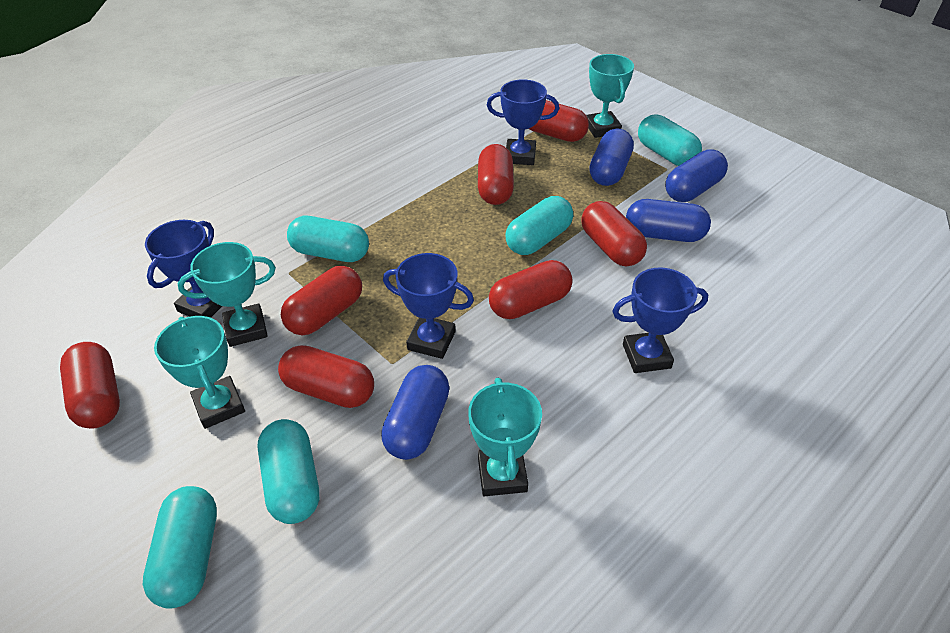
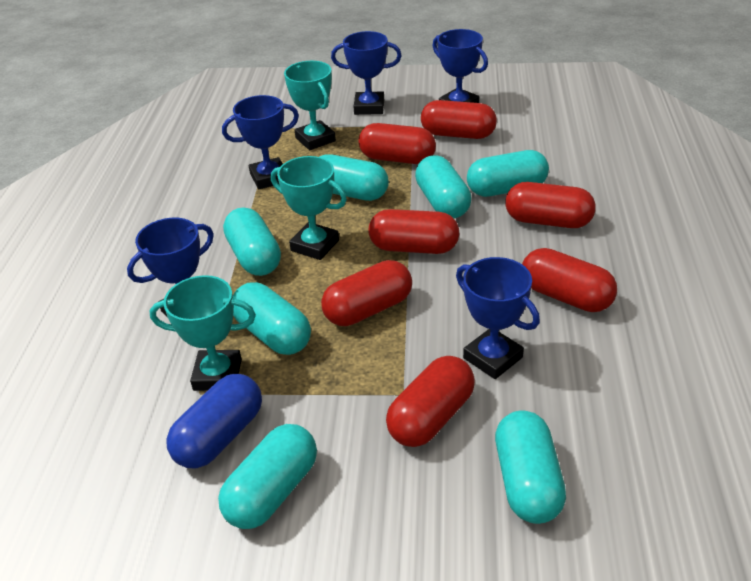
blue capsule: 4 -> 1
blue trophy: 4 -> 5
turquoise capsule: 5 -> 7
turquoise trophy: 4 -> 3

